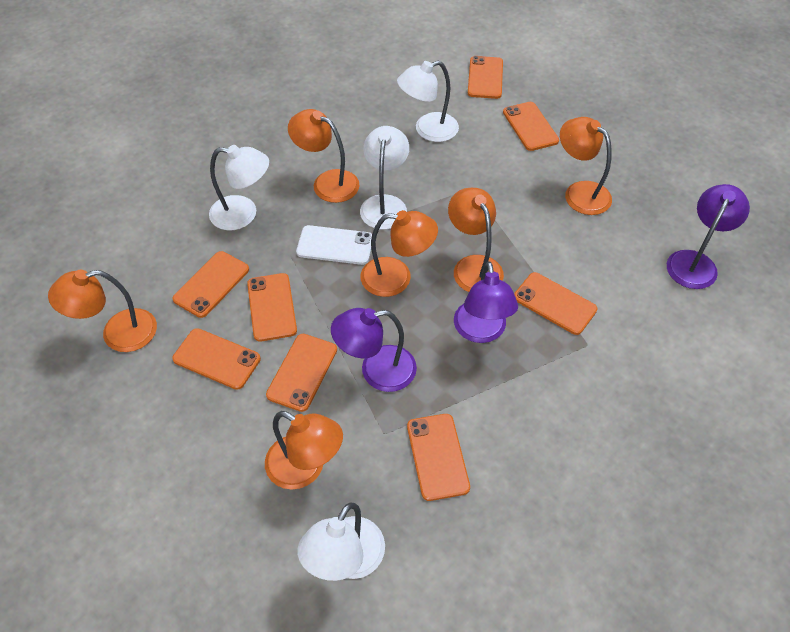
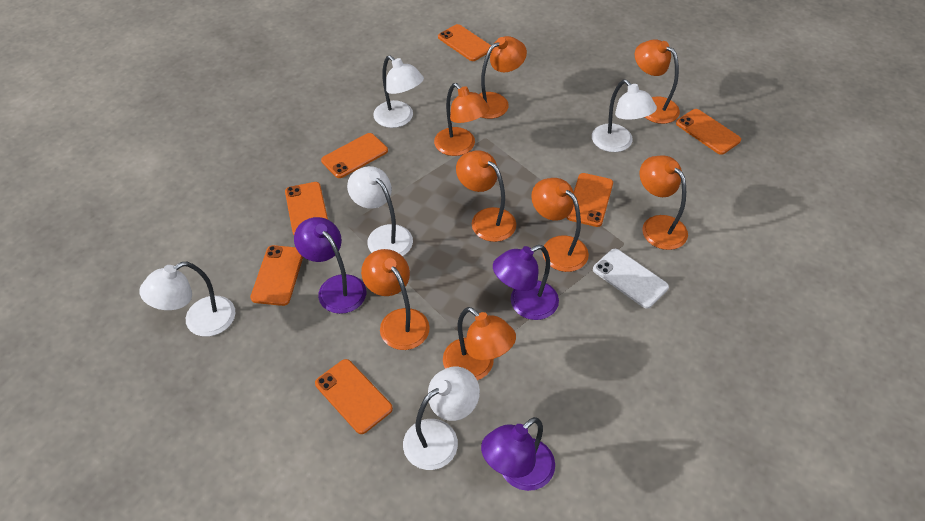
orange lamp: 6 -> 8
orange phone: 8 -> 7
white lamp: 4 -> 5

